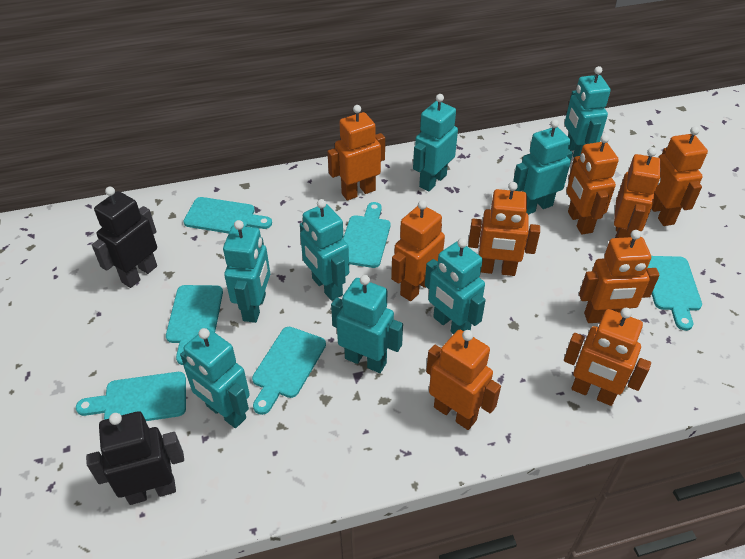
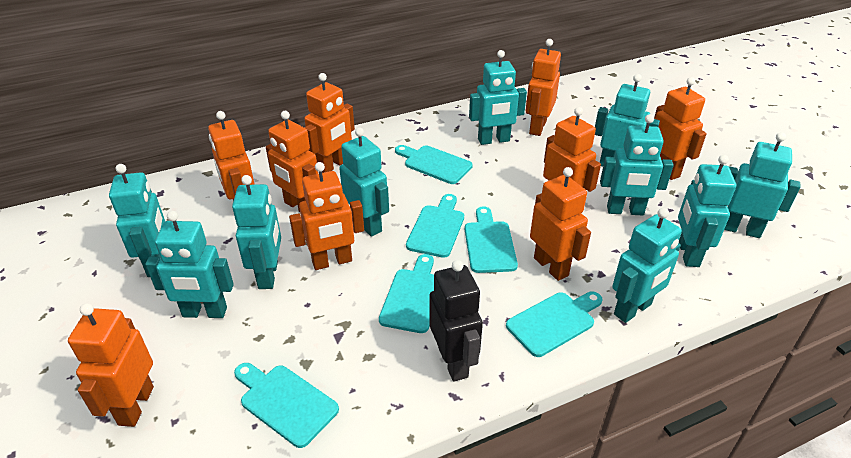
black robot: 2 -> 1
turquoise robot: 8 -> 10

